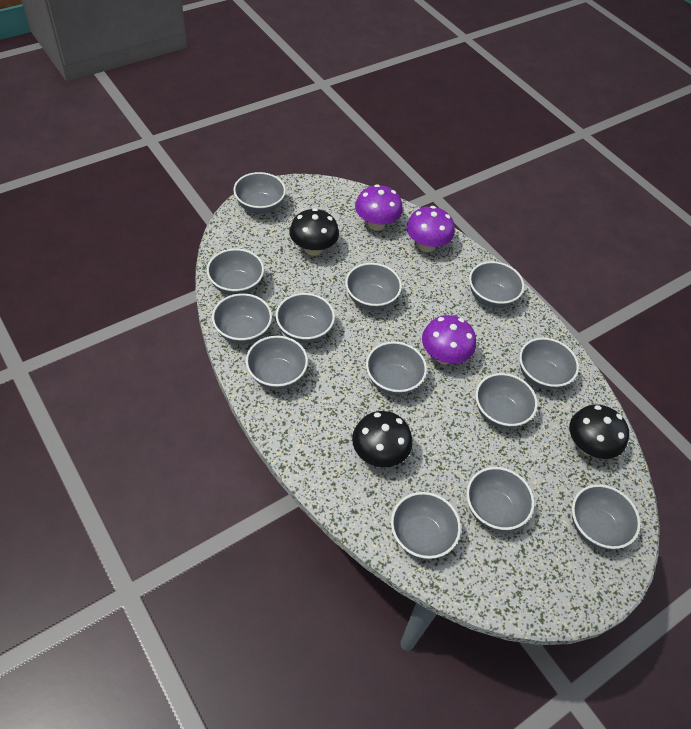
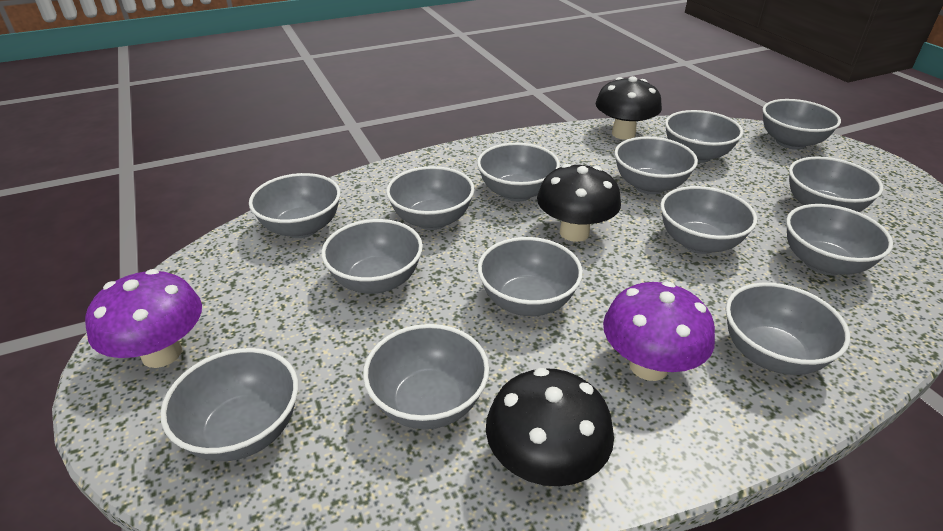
grey bowl: 13 -> 14
purple mushroom: 3 -> 2

